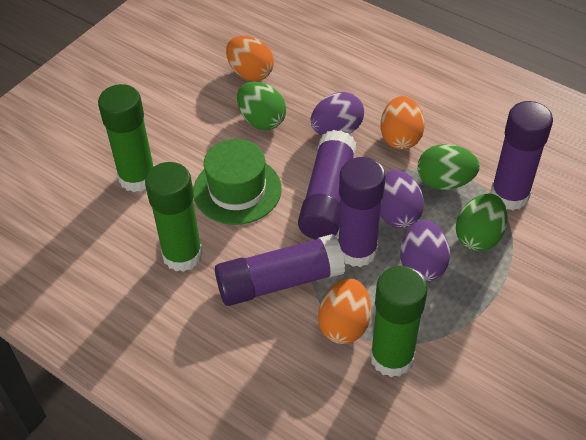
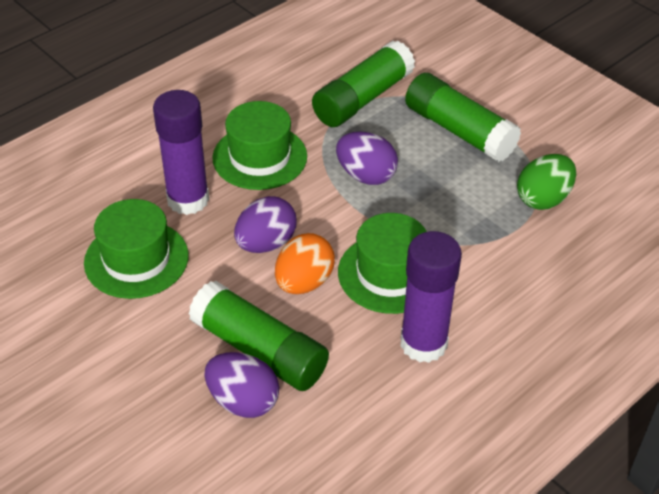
green egg: 3 -> 1
green hat: 1 -> 3
orange egg: 3 -> 1
purple glue stick: 4 -> 2

